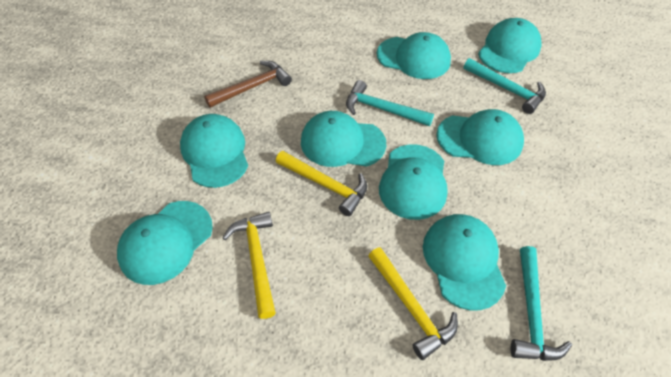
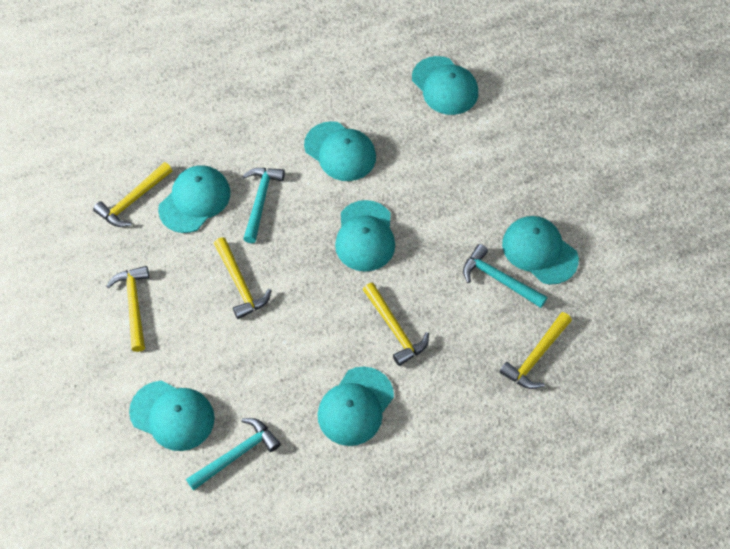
brown hammer: 1 -> 0
turquoise cap: 8 -> 7
yellow hammer: 3 -> 5

